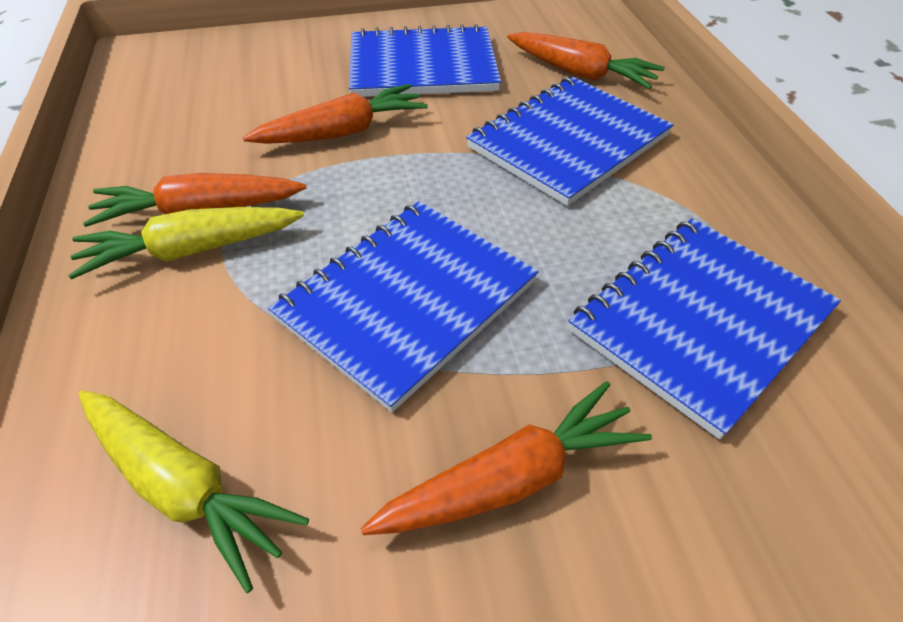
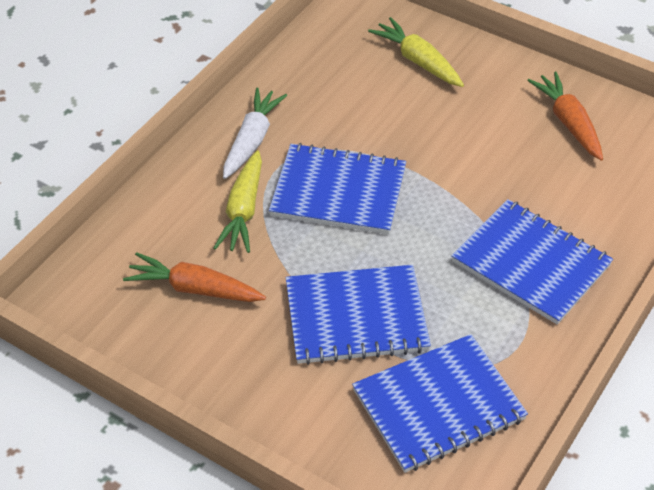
orange carrot: 4 -> 2
white carrot: 0 -> 1

